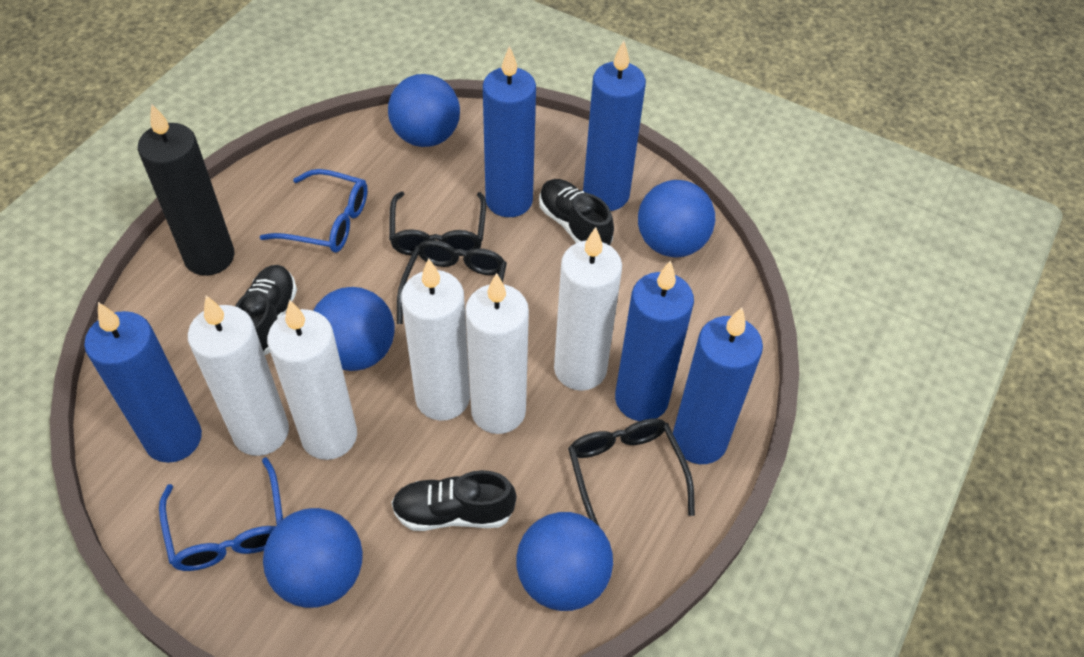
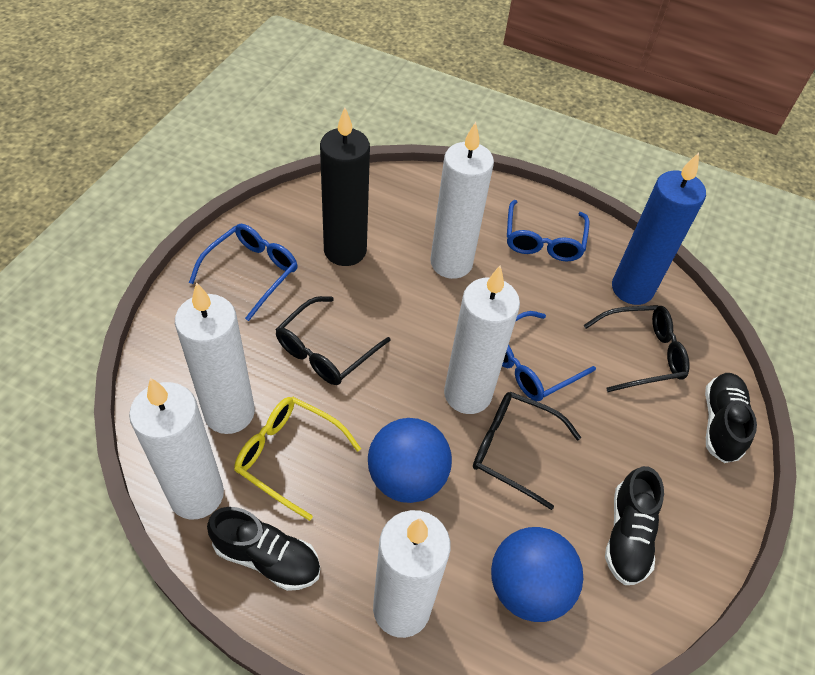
blue ball: 5 -> 2
blue candle: 5 -> 1
blue glasses: 2 -> 3
yellow glasses: 0 -> 1

